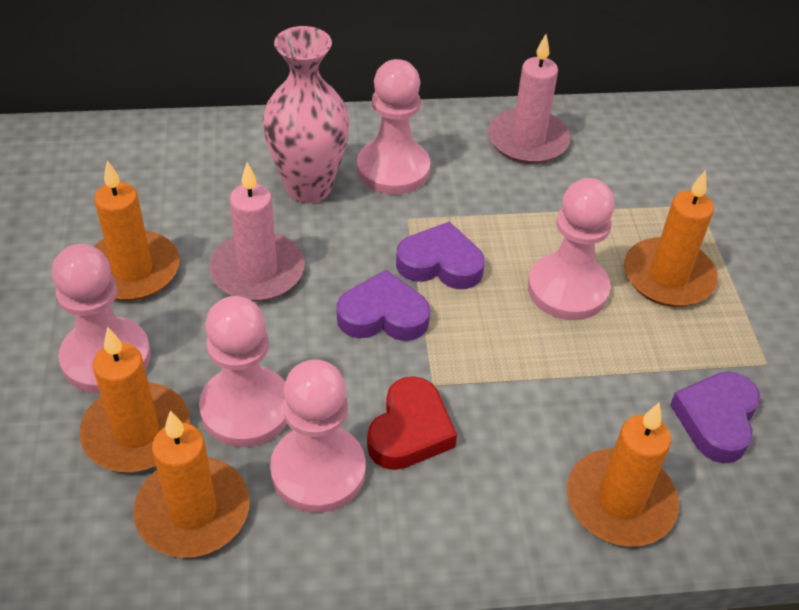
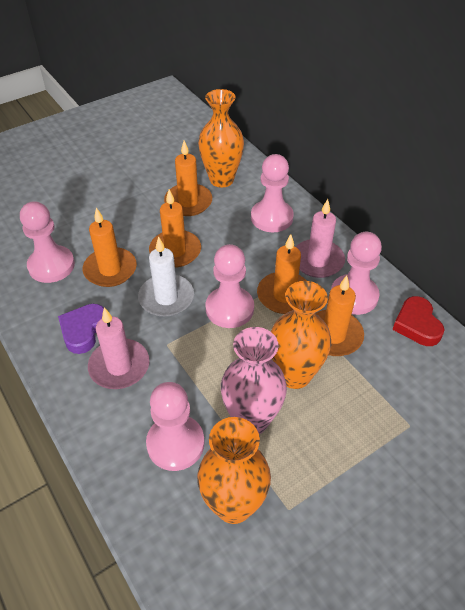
orange vase: 0 -> 3
purple heart: 3 -> 1
white candle: 0 -> 1

